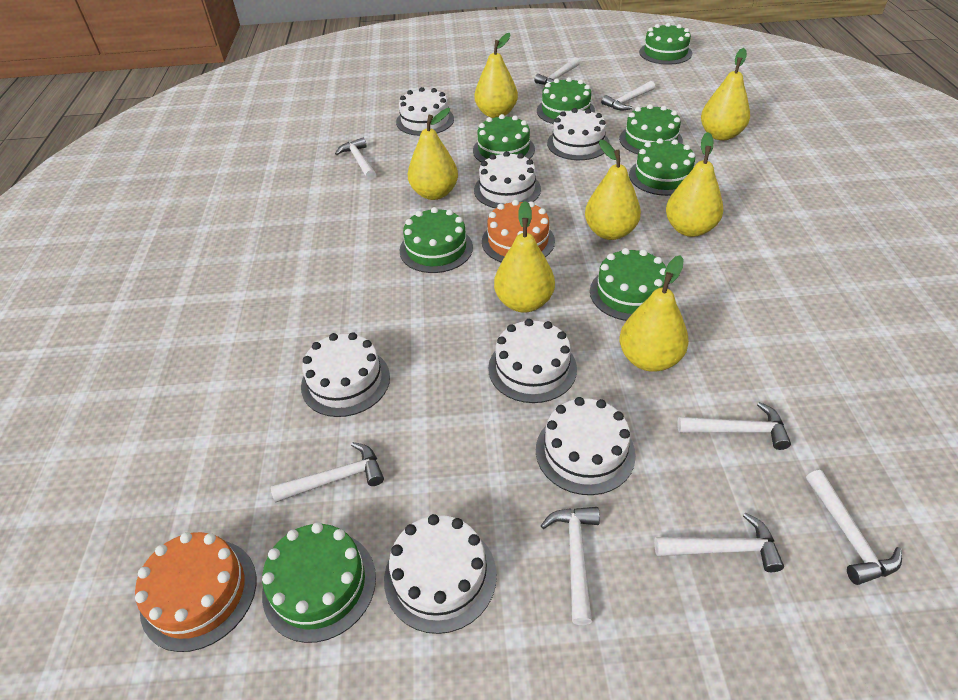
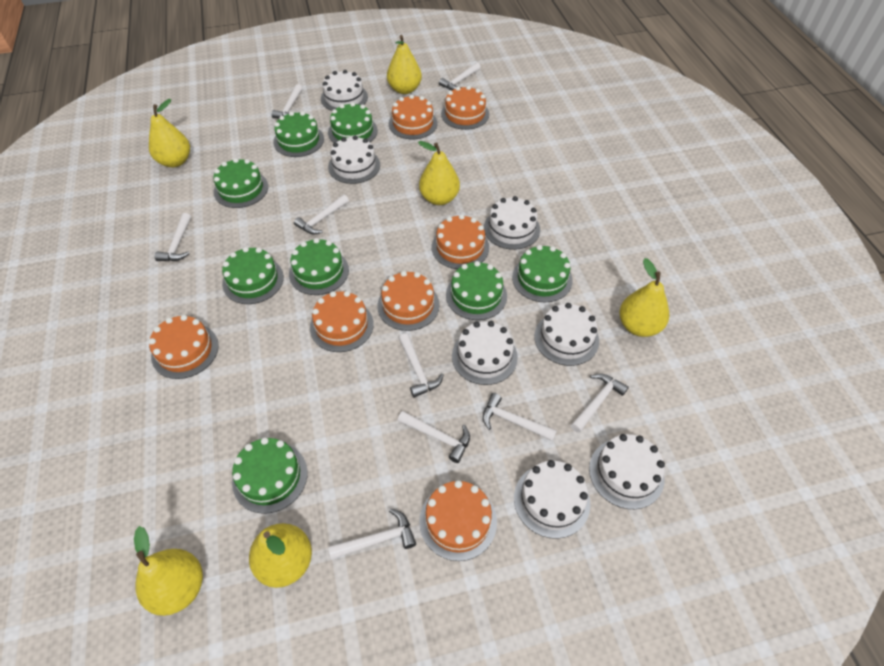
orange cake: 2 -> 7
white hammer: 8 -> 9
yellow pear: 7 -> 6

